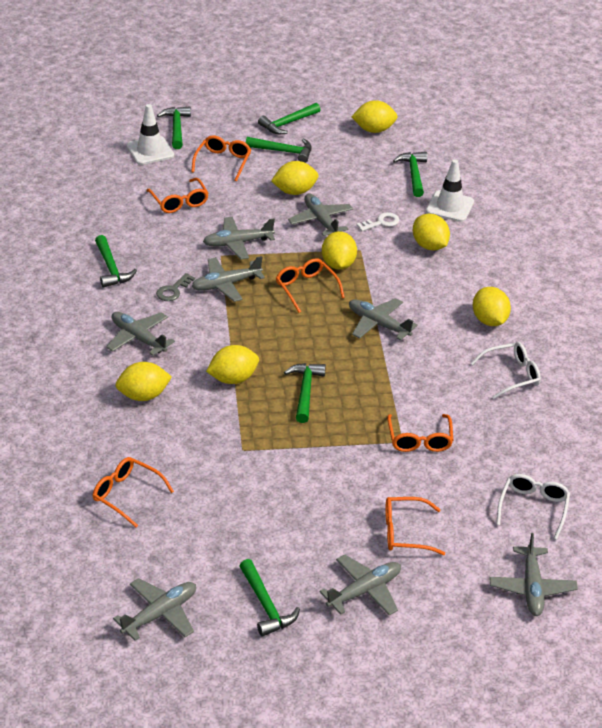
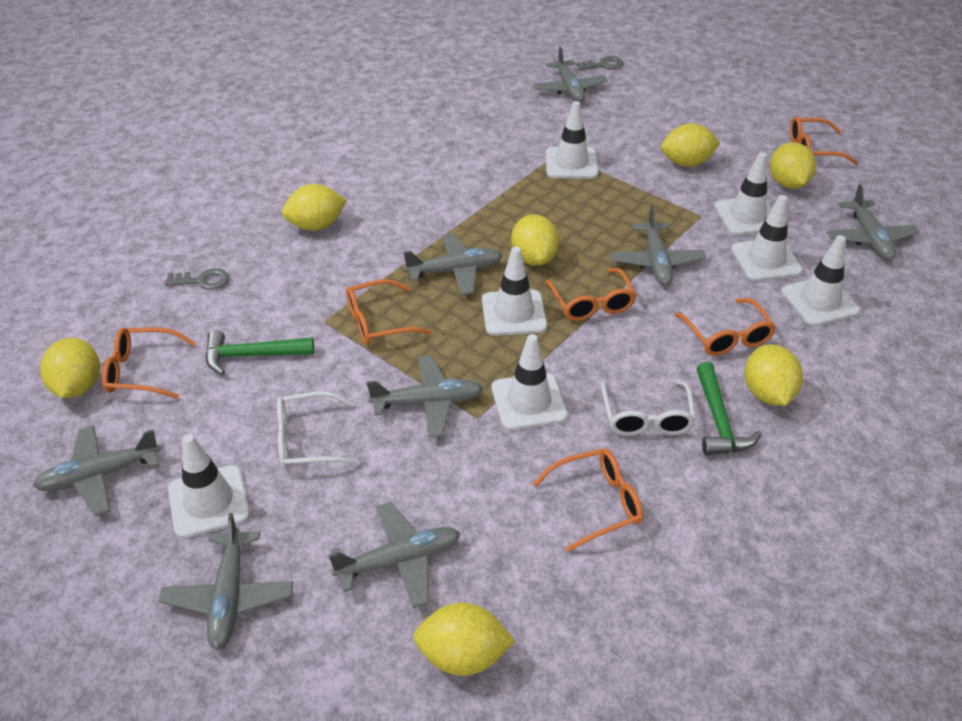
green hammer: 7 -> 2
grey key: 1 -> 2
white key: 1 -> 0
white traffic cone: 2 -> 7

